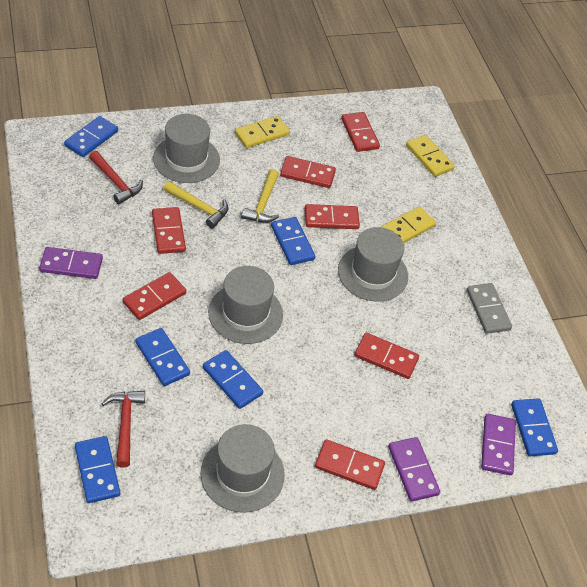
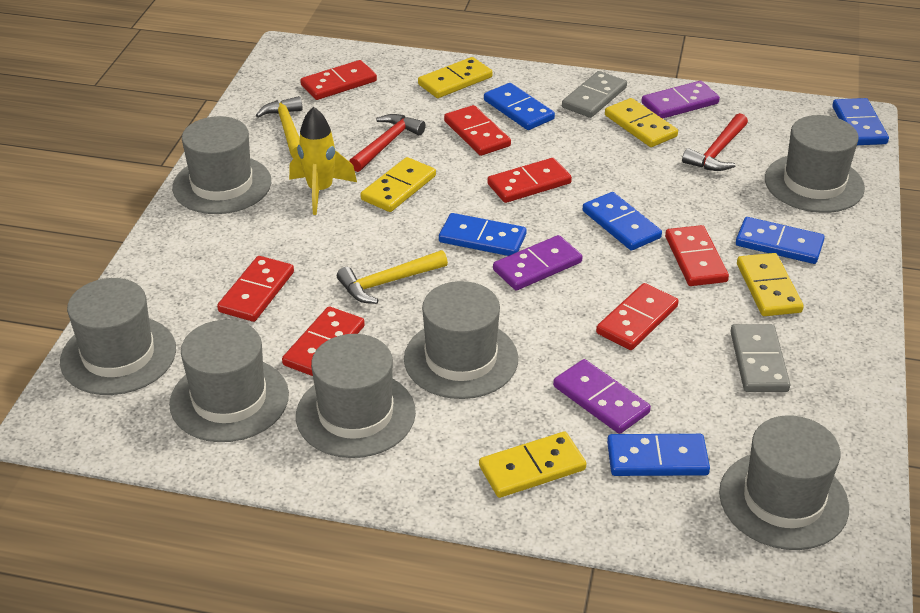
grey domino: 1 -> 2
grey hat: 4 -> 7
yellow domino: 3 -> 5
yellow rocket: 0 -> 1

